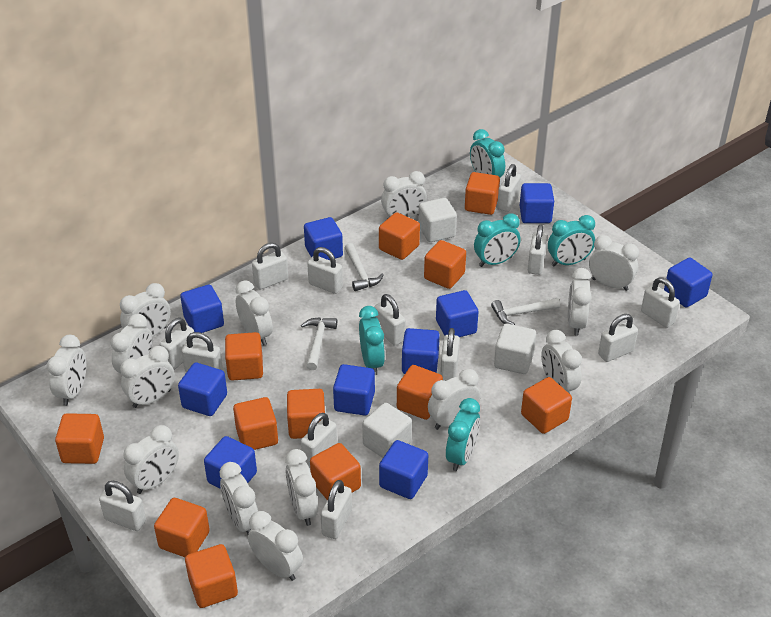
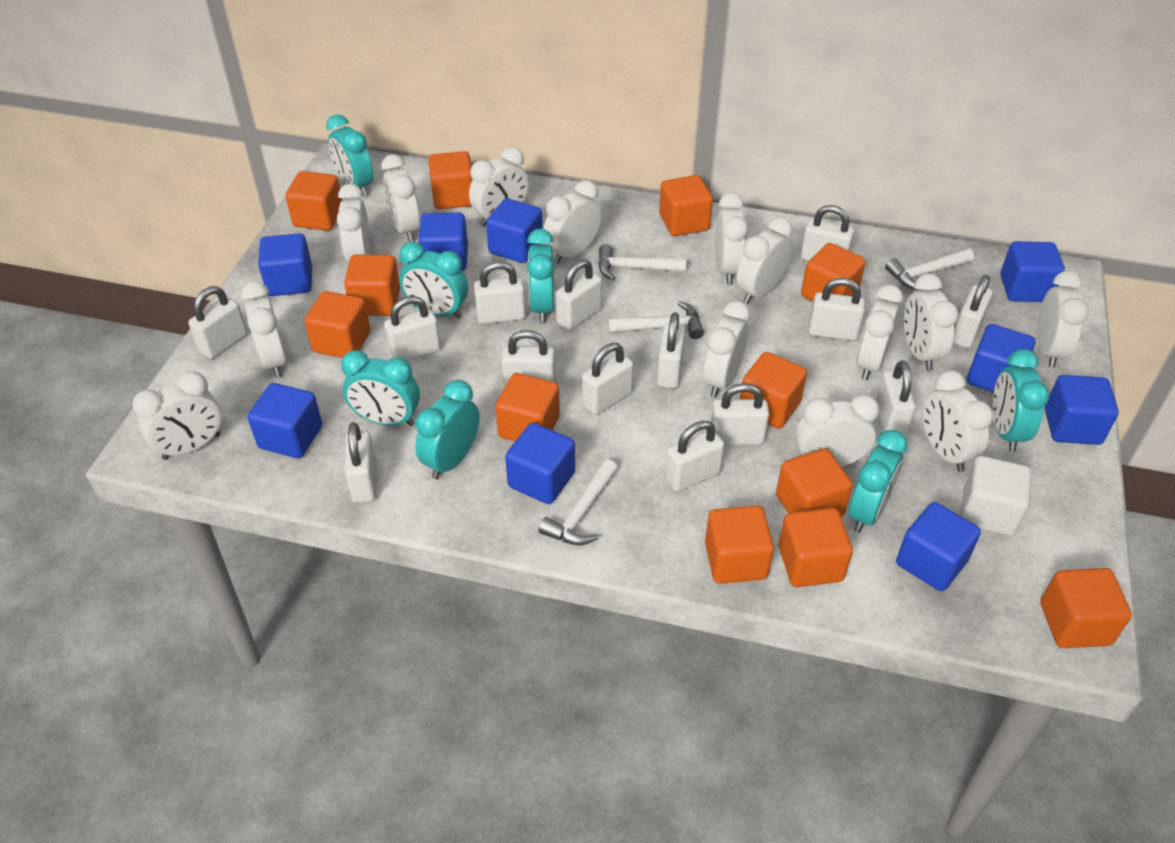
blue cube: 10 -> 9
turquoise clock: 5 -> 7
white cube: 3 -> 1
white hammer: 3 -> 4
white padlock: 13 -> 14

